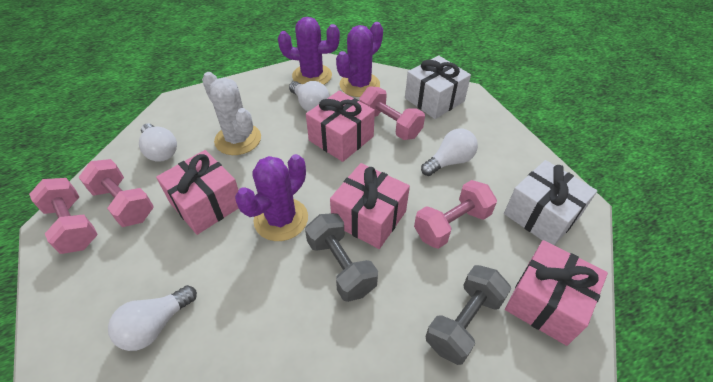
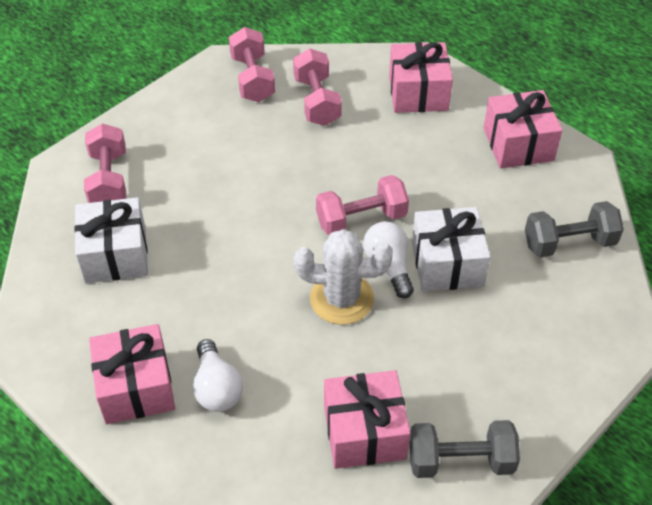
purple cactus: 3 -> 0
white light bulb: 4 -> 2

